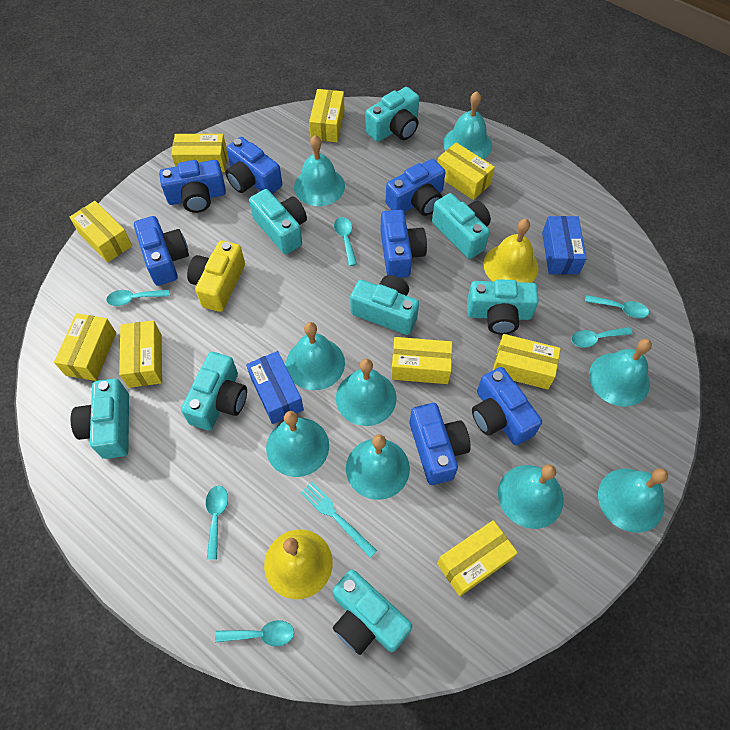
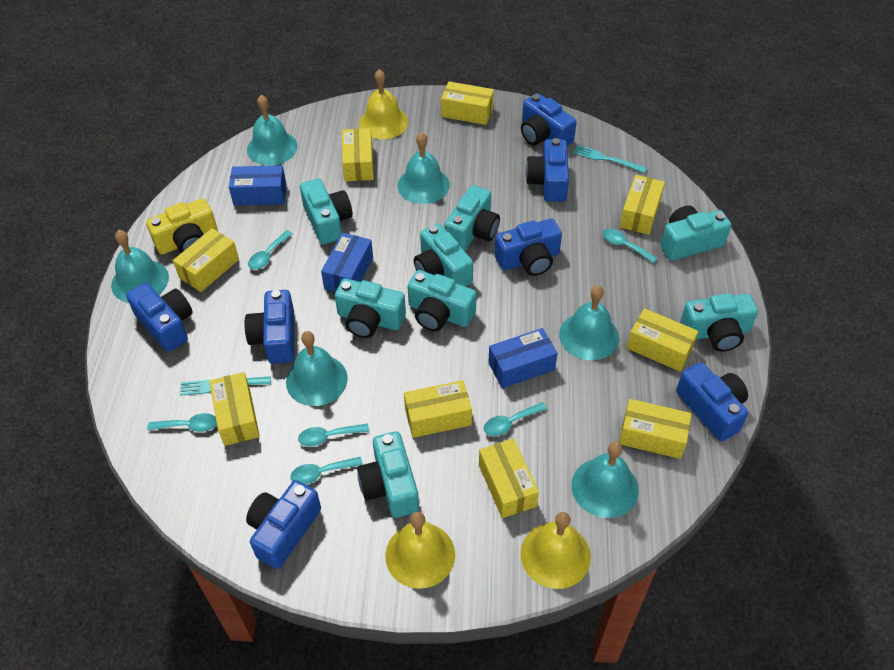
blue box: 2 -> 3
turquoise bell: 9 -> 6
turquoise fork: 1 -> 2
yellow bell: 2 -> 3

